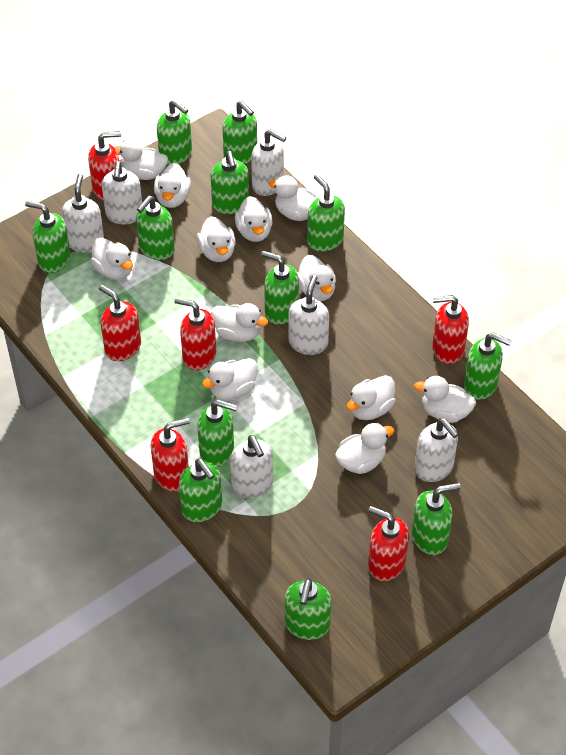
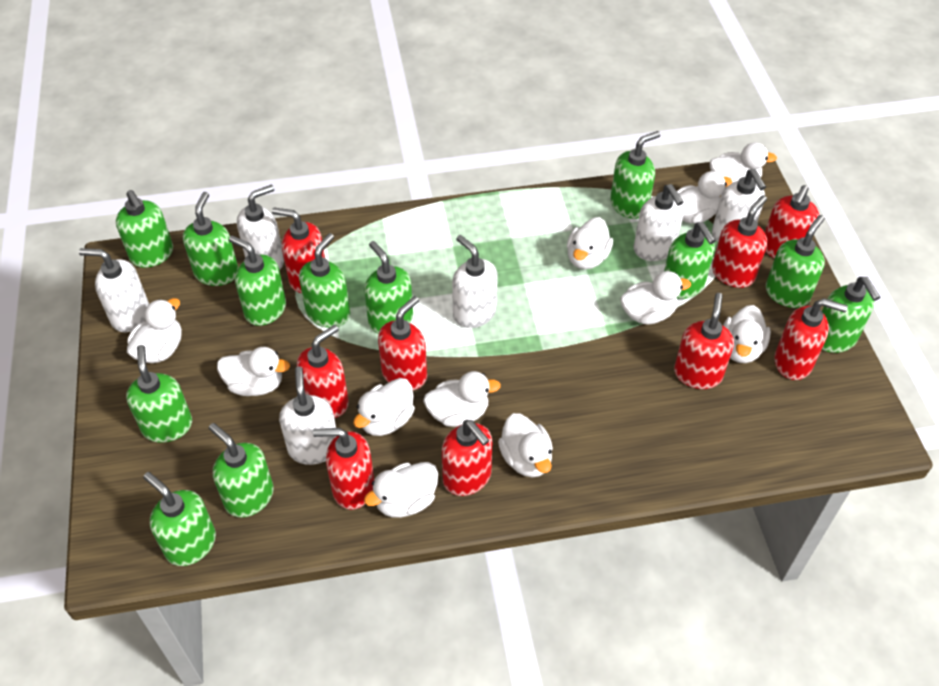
red soap dispenser: 6 -> 9
white duck: 12 -> 11

